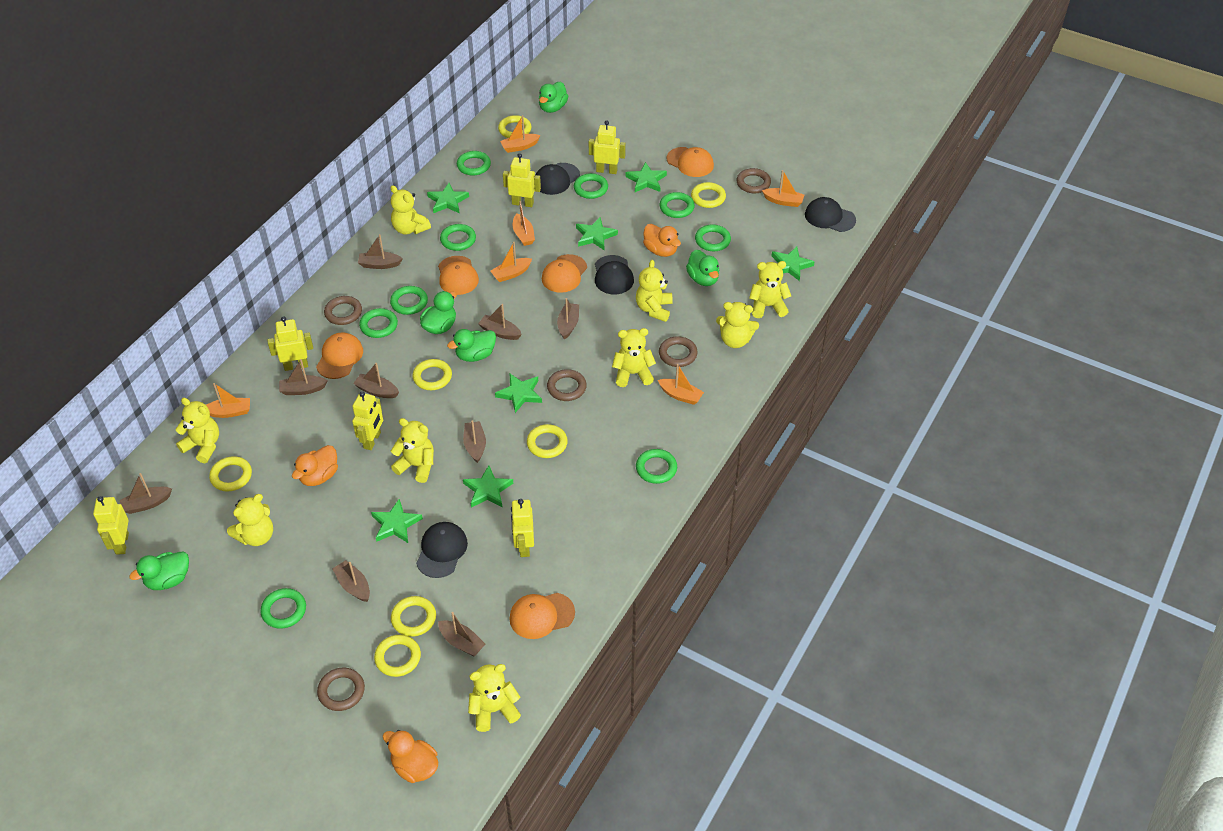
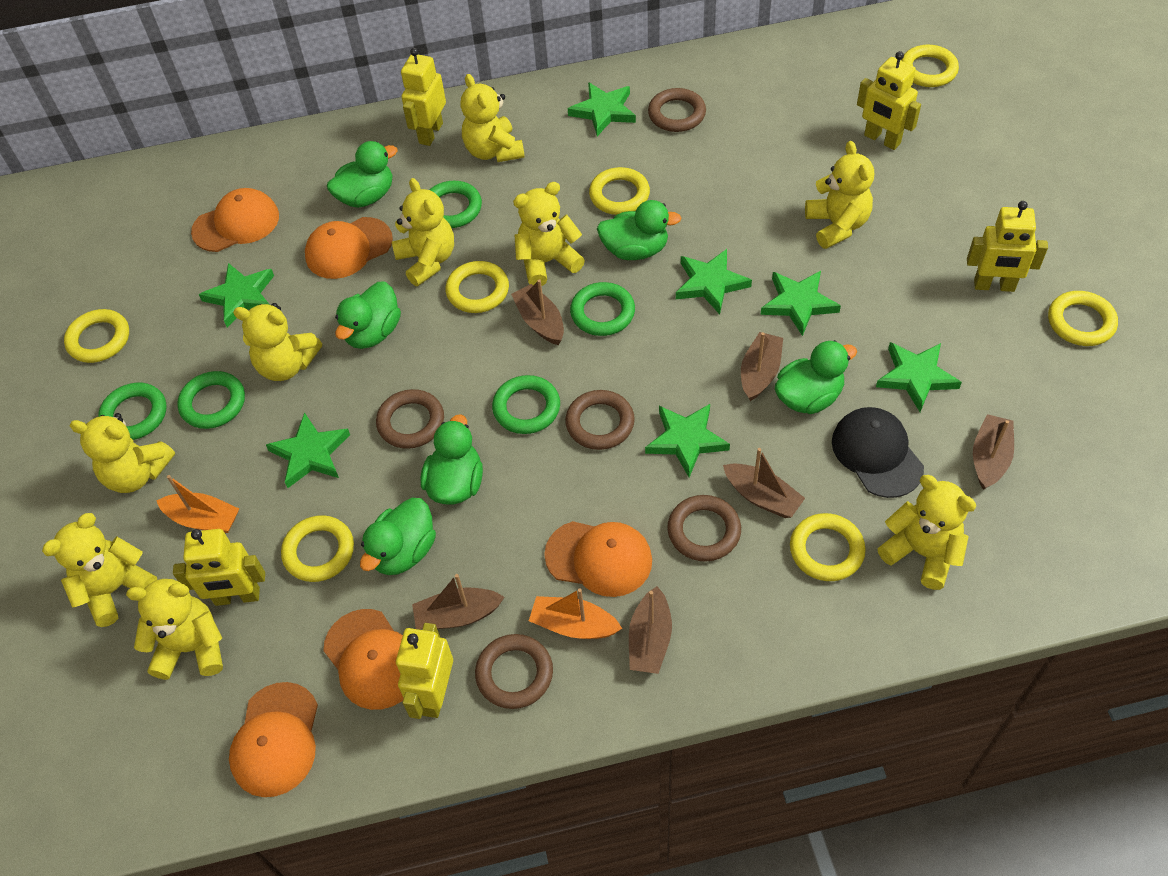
black cap: 4 -> 1
brown boat: 9 -> 6
green duck: 5 -> 6
green ring: 9 -> 5
orange boat: 6 -> 2
orange duck: 3 -> 0
yellow robot: 6 -> 5

